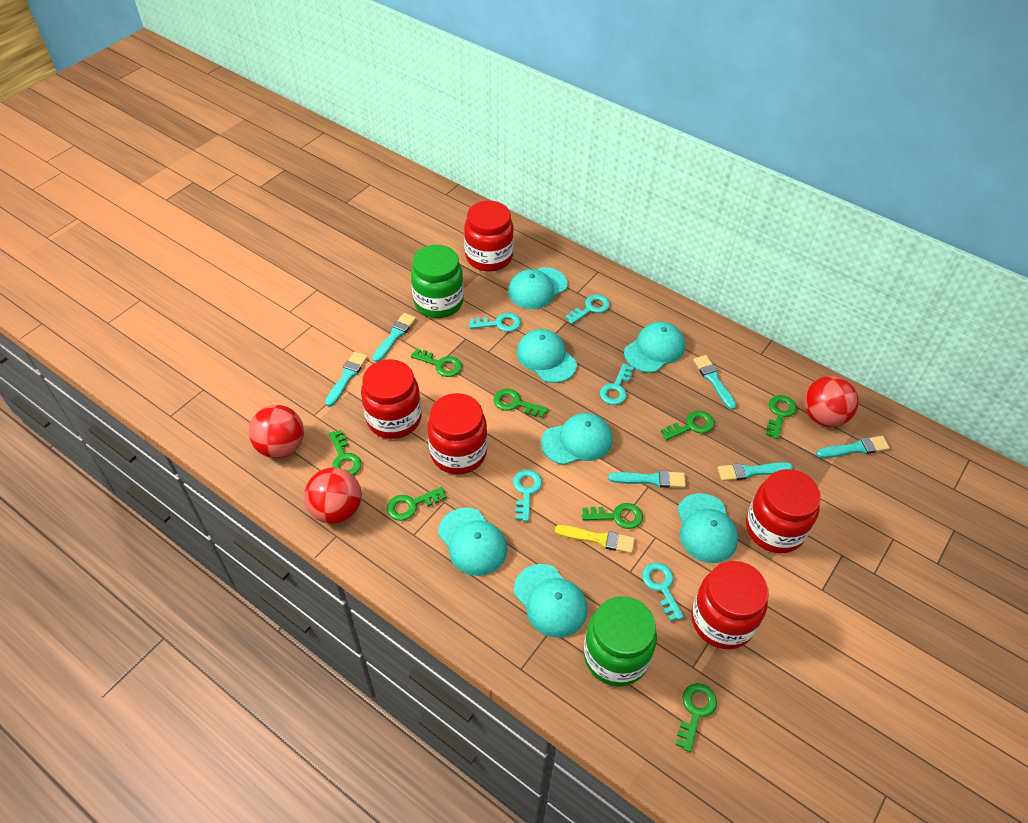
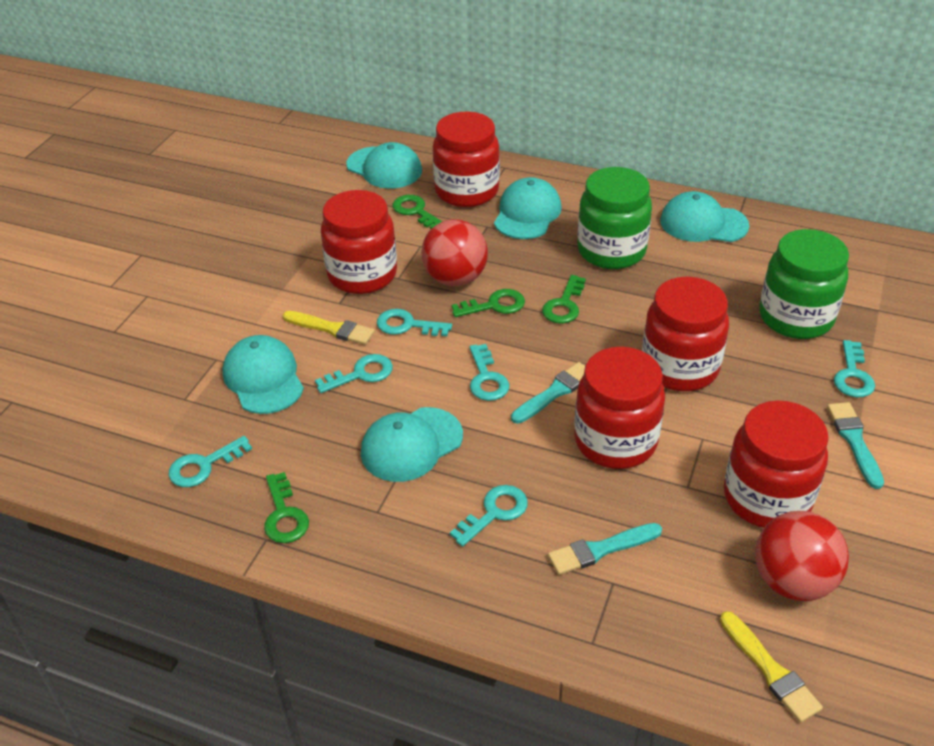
green key: 8 -> 4
red ball: 3 -> 2
turquoise brush: 6 -> 3
turquoise cap: 7 -> 5
turquoise key: 5 -> 6
yellow brush: 1 -> 2

